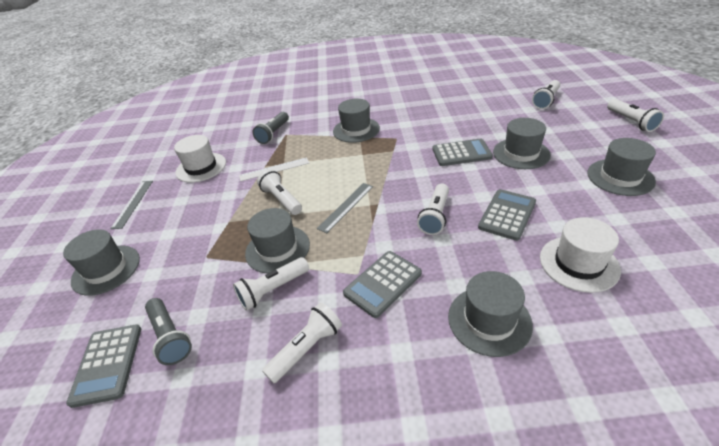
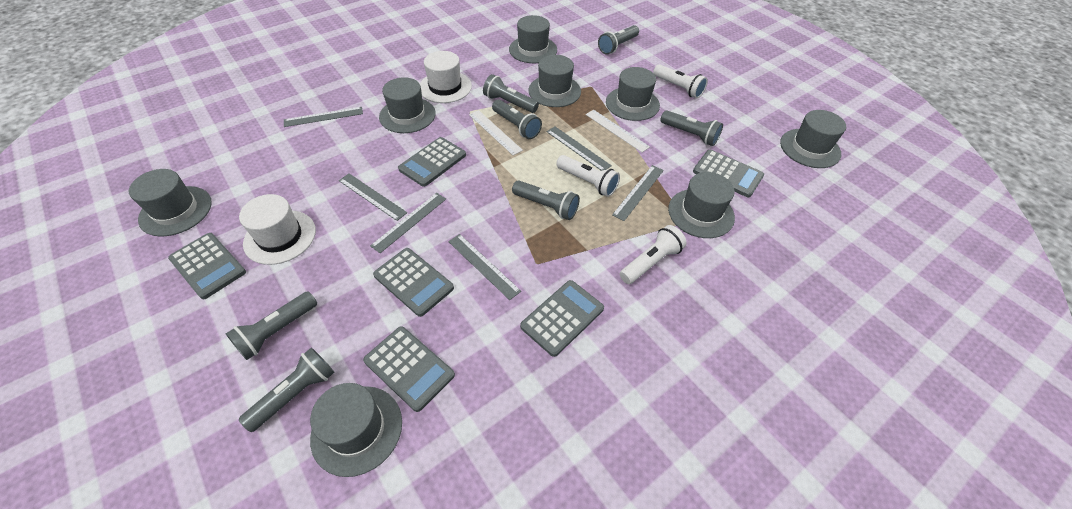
grey calculator: 4 -> 6
grey flashlight: 2 -> 7
grey hat: 6 -> 8
grey ruler: 2 -> 6
white flashlight: 6 -> 3
white ruler: 1 -> 2

